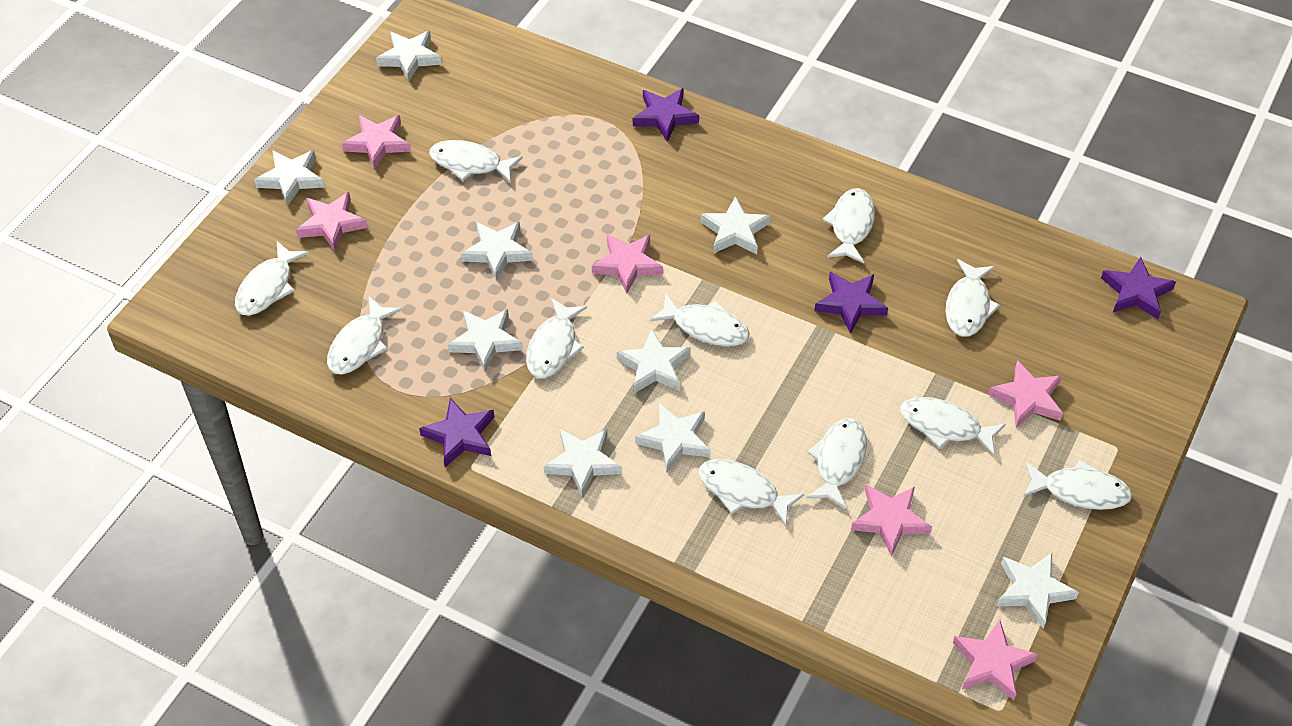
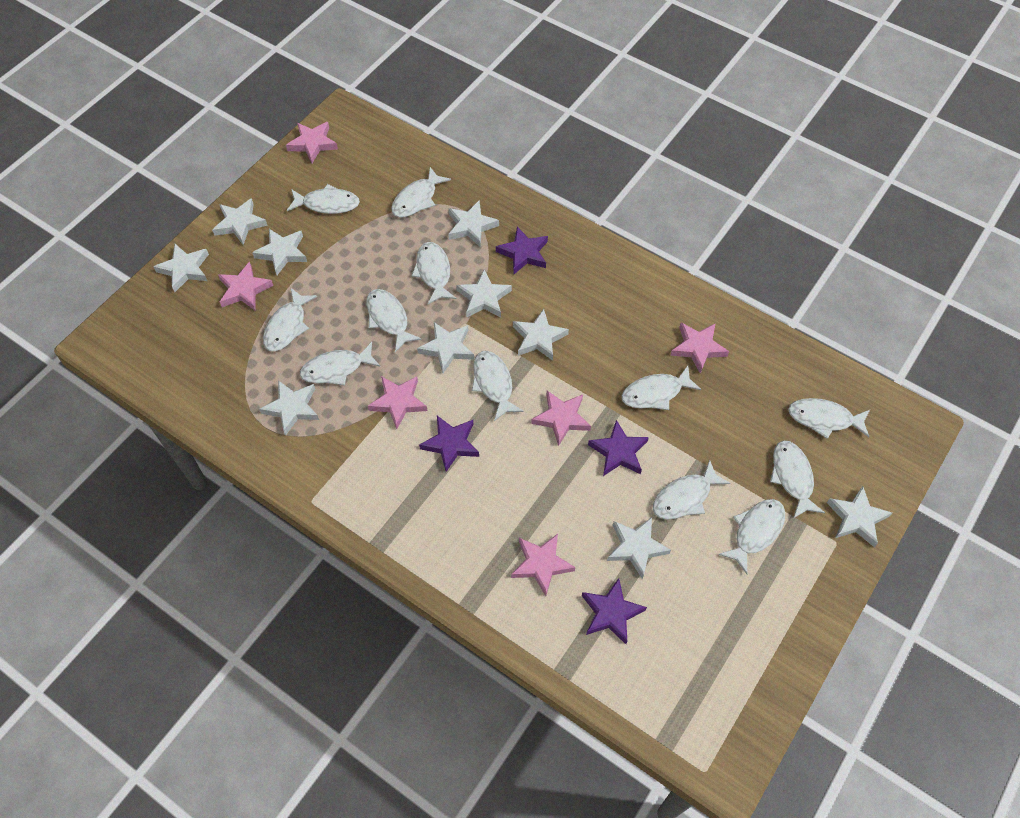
white fish: 11 -> 12
white star: 9 -> 10

